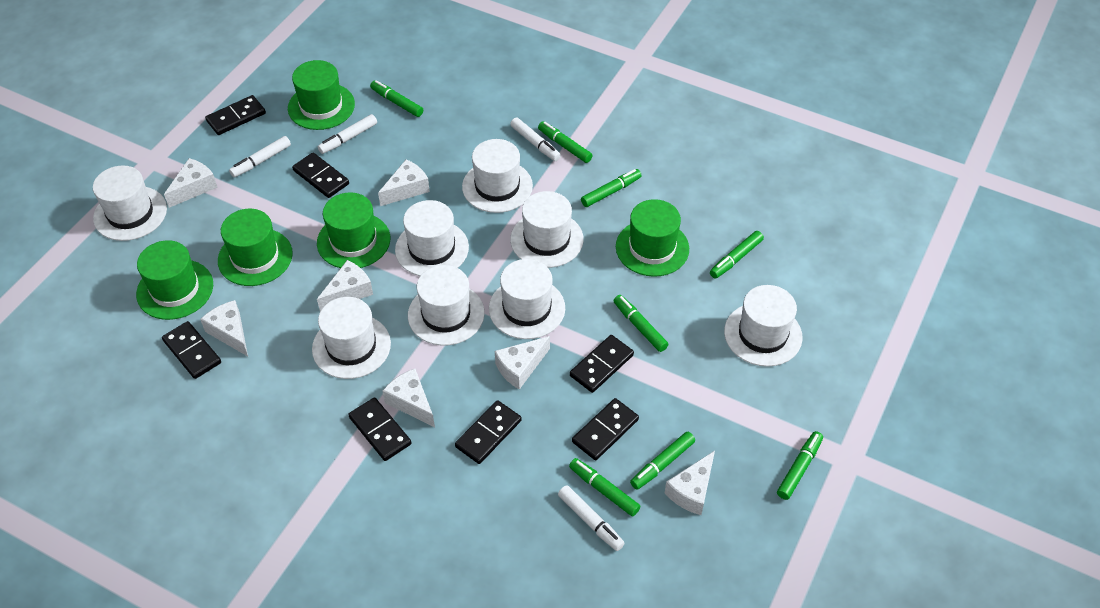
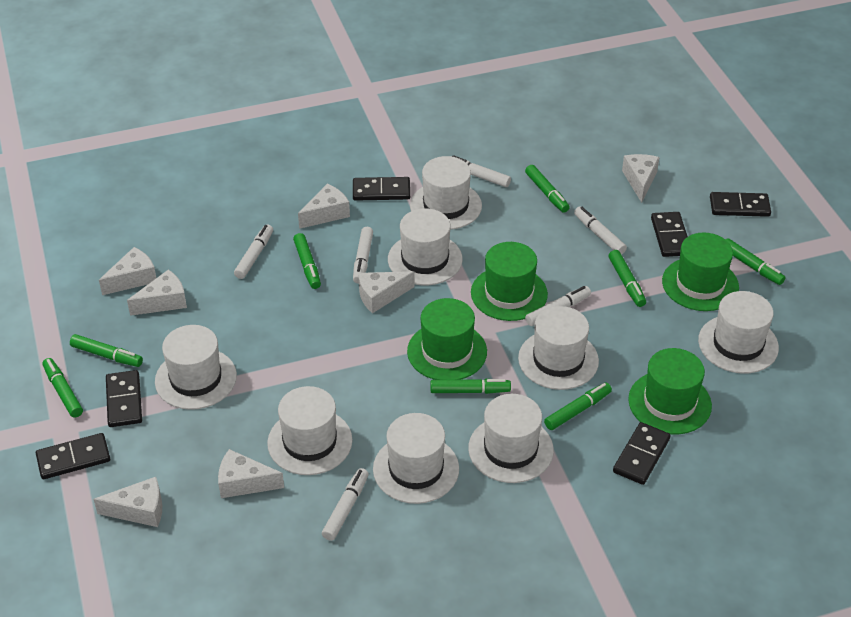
black domino: 7 -> 6
green hat: 5 -> 4
white marker: 4 -> 6

